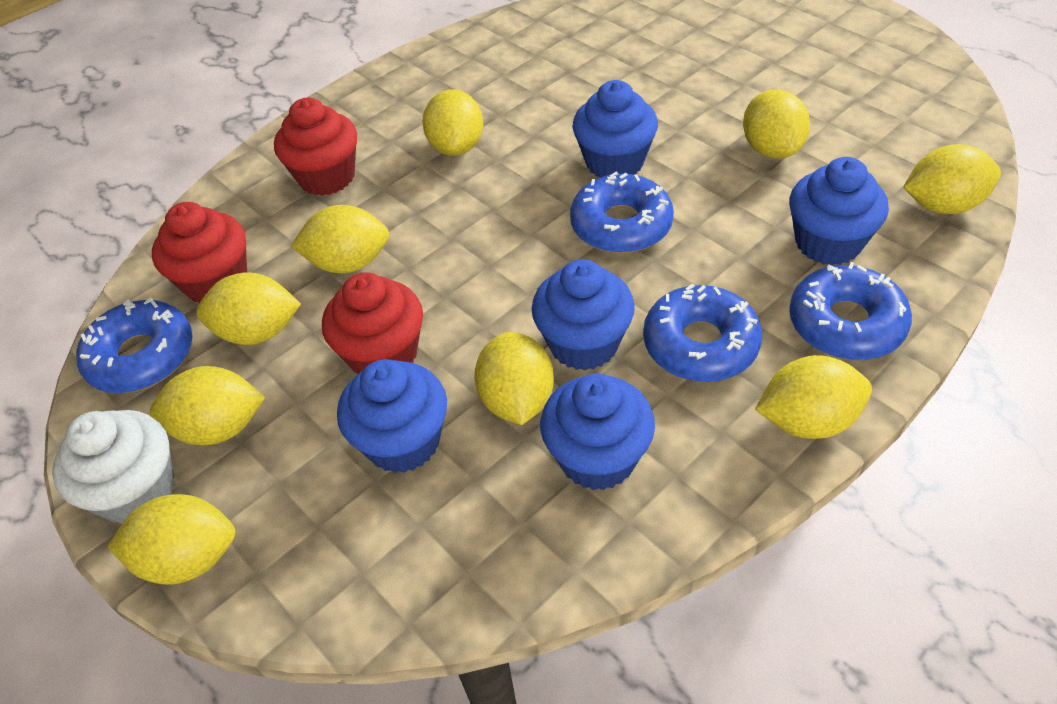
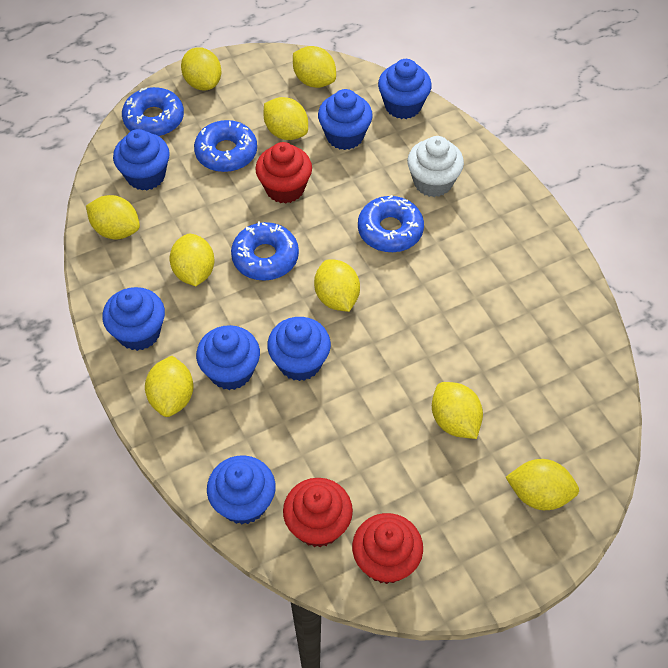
blue cupcake: 5 -> 7

